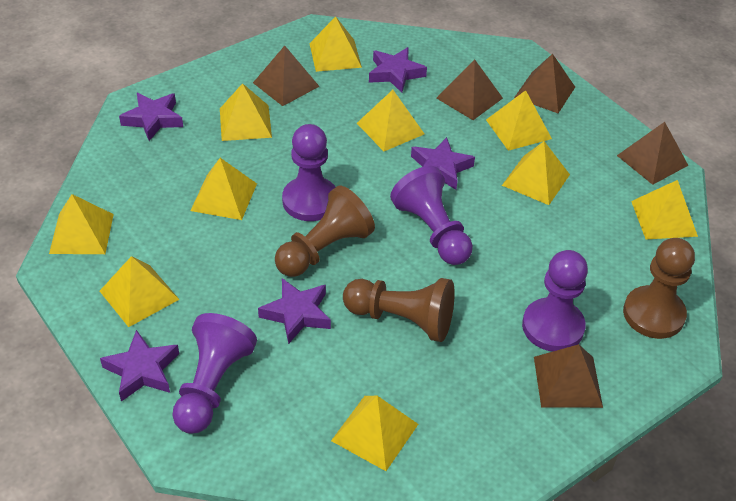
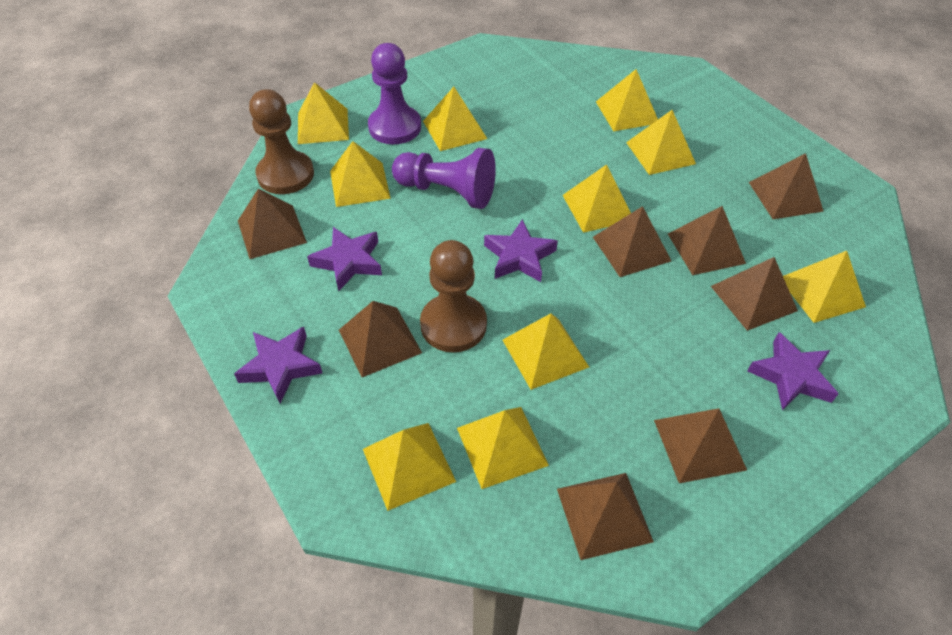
brown pawn: 3 -> 2
brown pyramid: 5 -> 8
purple pawn: 4 -> 2
purple star: 5 -> 4

